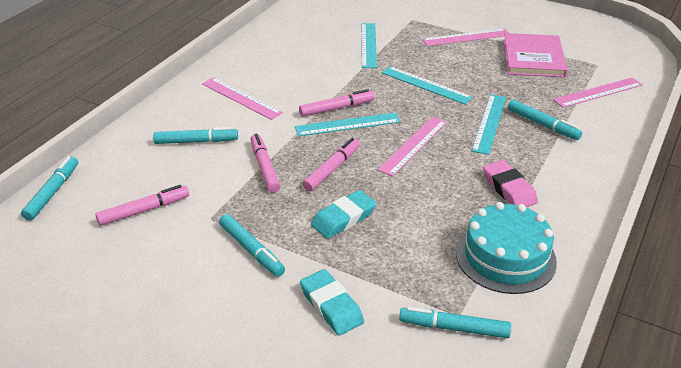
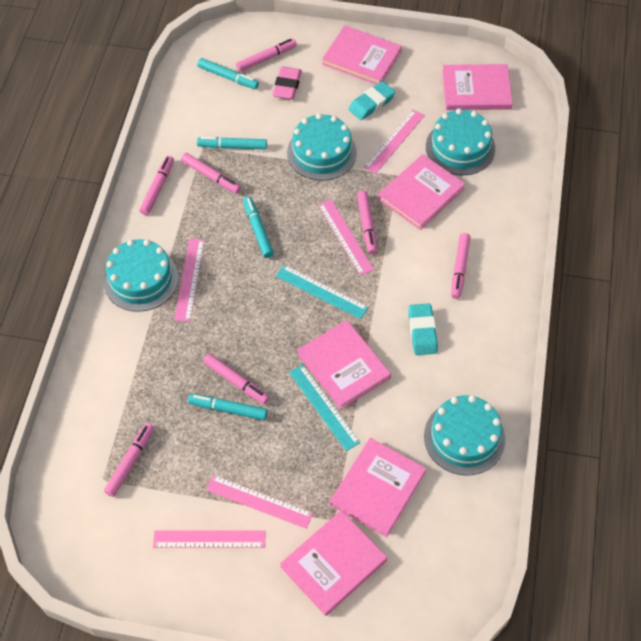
pink book: 1 -> 6
pink marker: 4 -> 7
pink ruler: 4 -> 5
turquoise cake: 1 -> 4
turquoise marker: 5 -> 4
turquoise ruler: 4 -> 2

